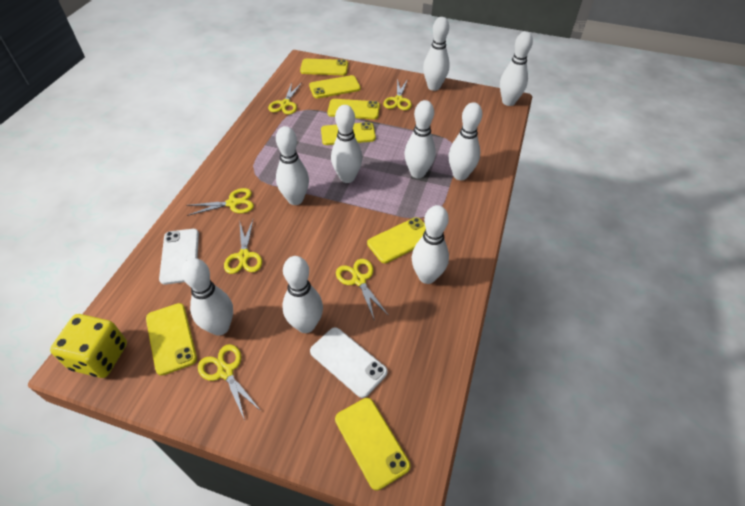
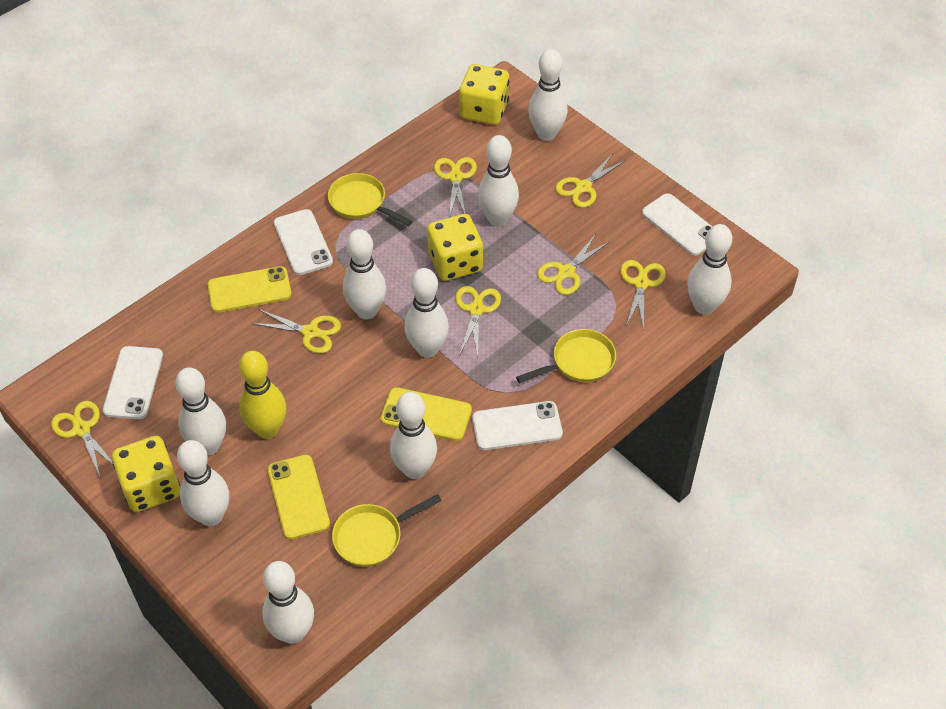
white phone: 2 -> 4
yellow bowling pin: 0 -> 1
yellow dice: 1 -> 3
yellow pan: 0 -> 3
yellow phone: 7 -> 3
yellow scissors: 6 -> 7

